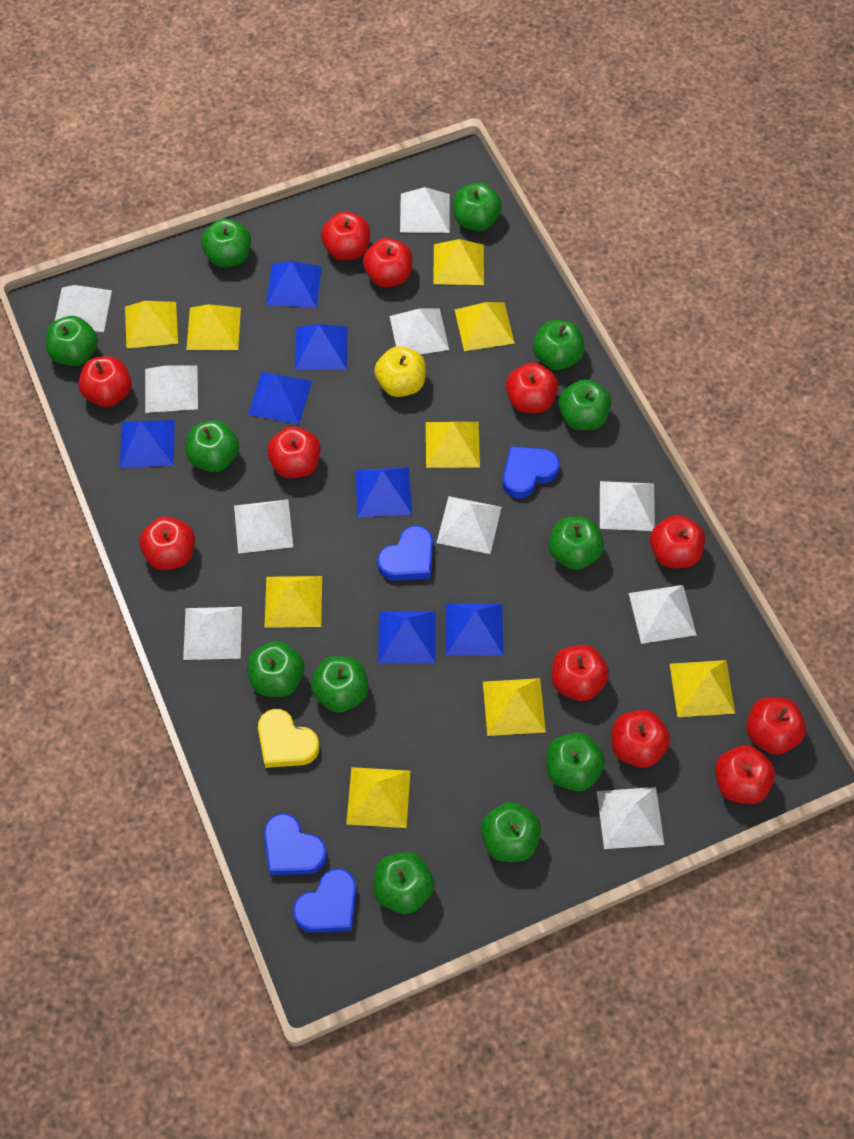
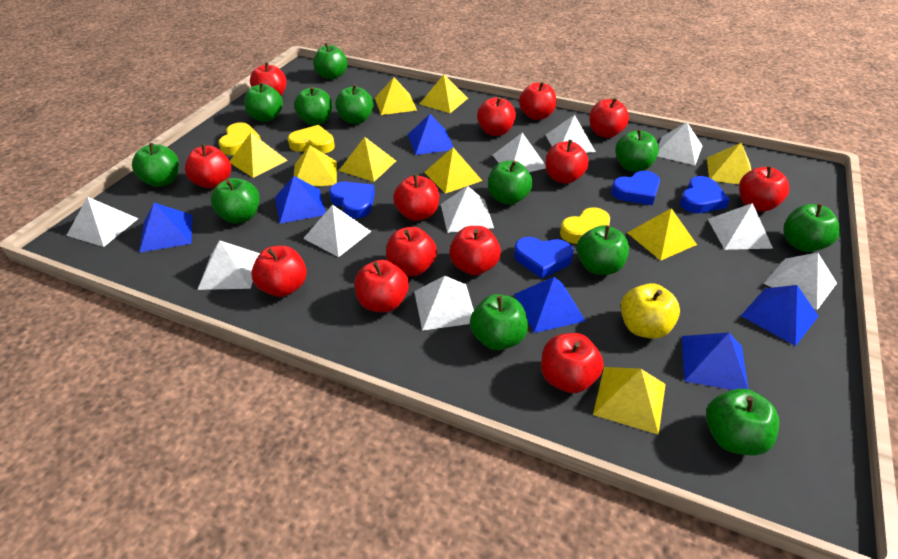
blue pyramid: 7 -> 6
red apple: 11 -> 13
yellow heart: 1 -> 3

